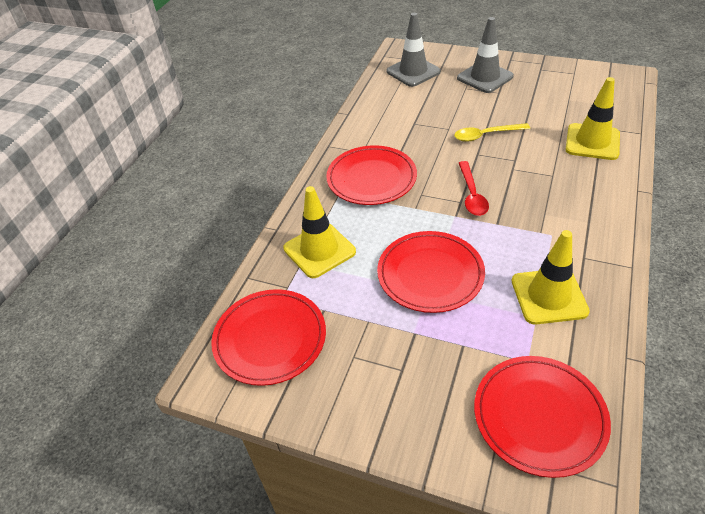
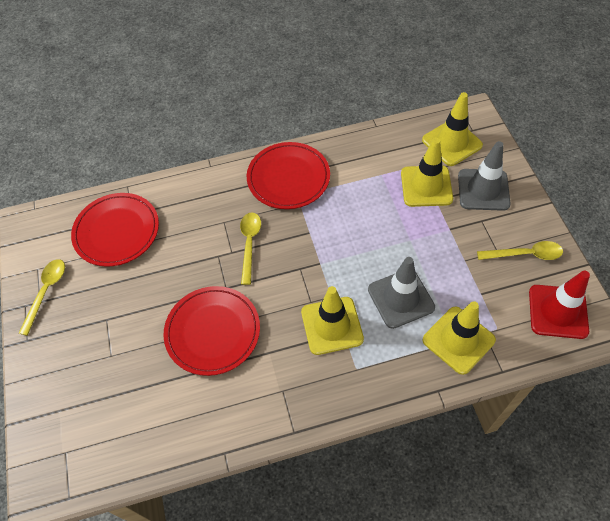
red plate: 4 -> 3
red spoon: 1 -> 0
red traffic cone: 0 -> 1
yellow spoon: 1 -> 3
yellow traffic cone: 3 -> 4

